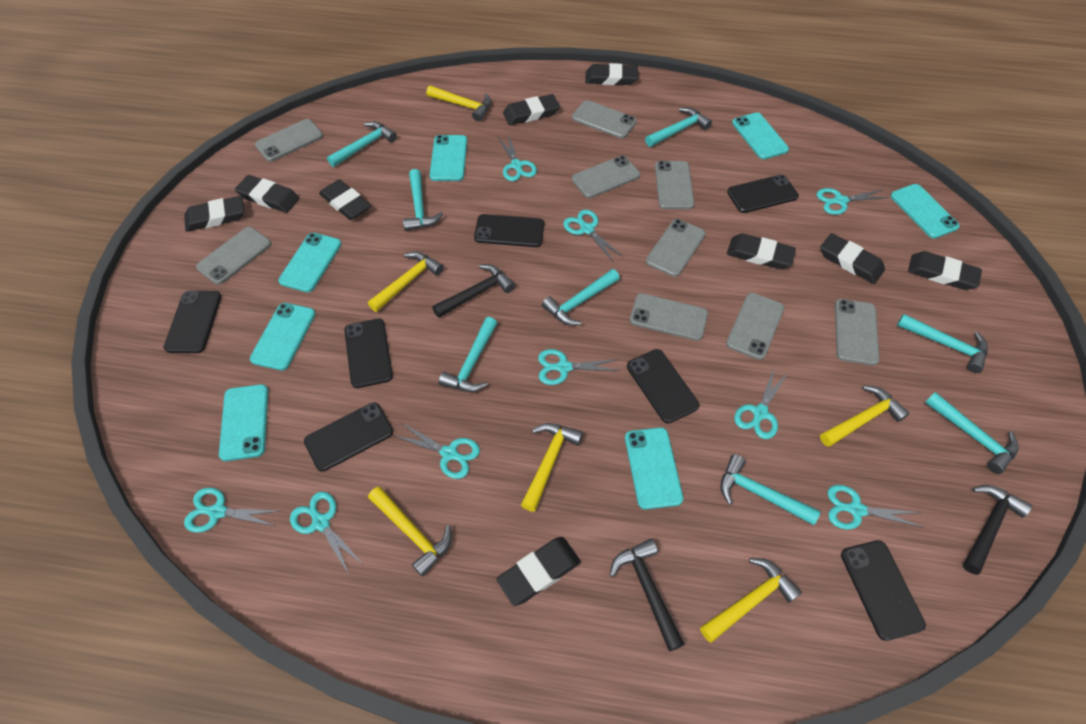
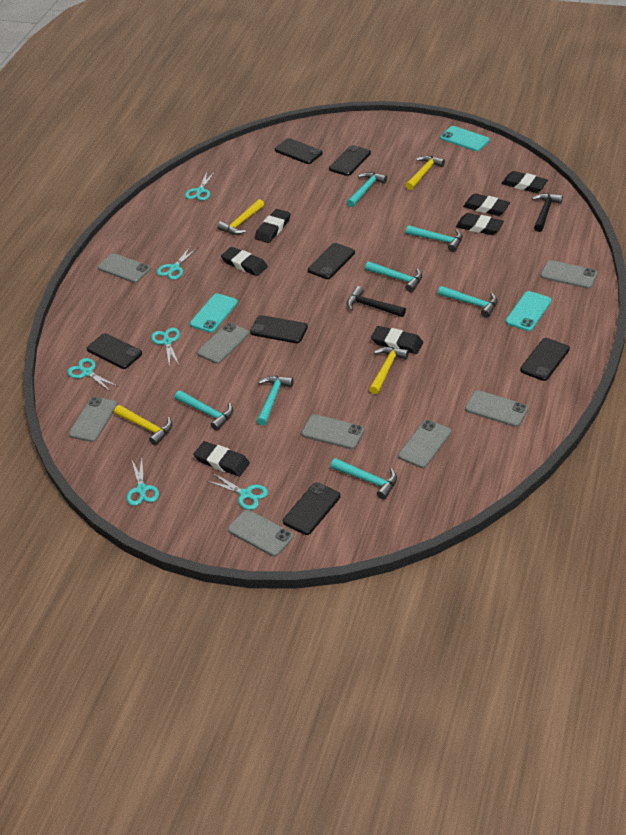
black eraser: 9 -> 7
black hammer: 3 -> 2
grey phone: 9 -> 8
turquoise hammer: 8 -> 7
turquoise phone: 7 -> 3
turquoise scissors: 9 -> 6
yellow hammer: 6 -> 4

